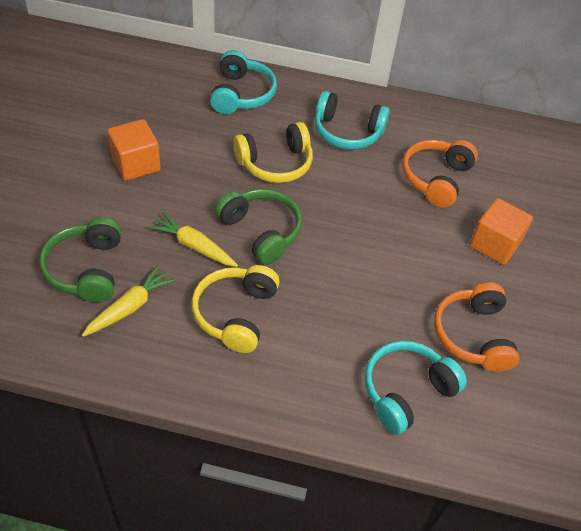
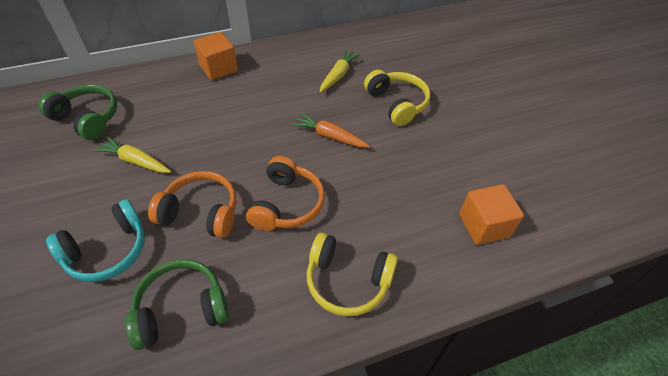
orange carrot: 0 -> 1
turquoise headphones: 3 -> 1

